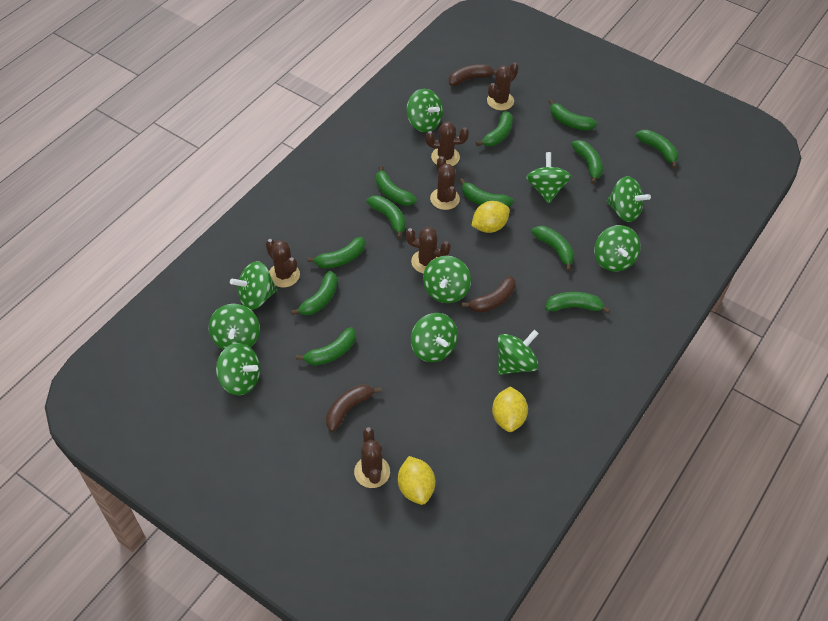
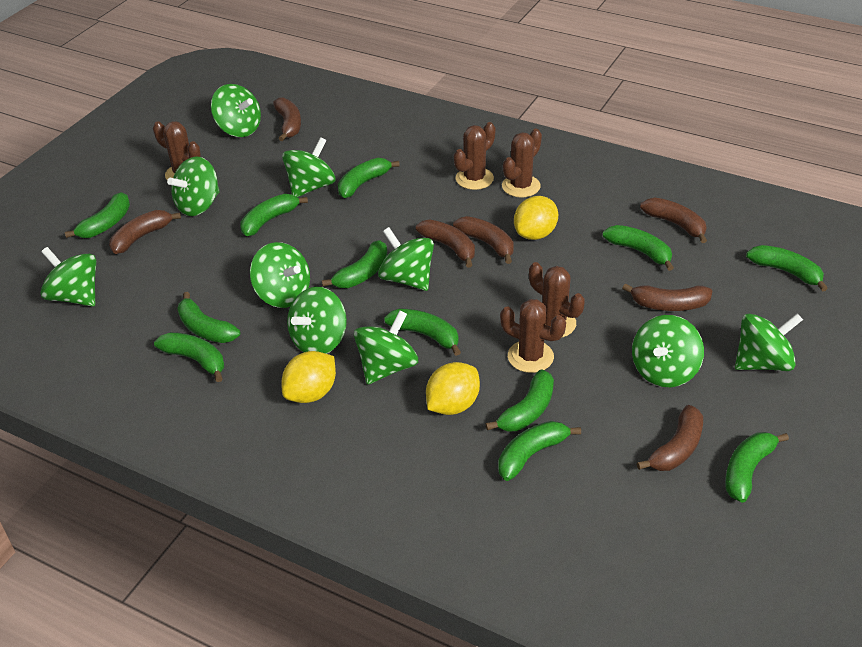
brown banana: 3 -> 7
brown cactus: 6 -> 5

